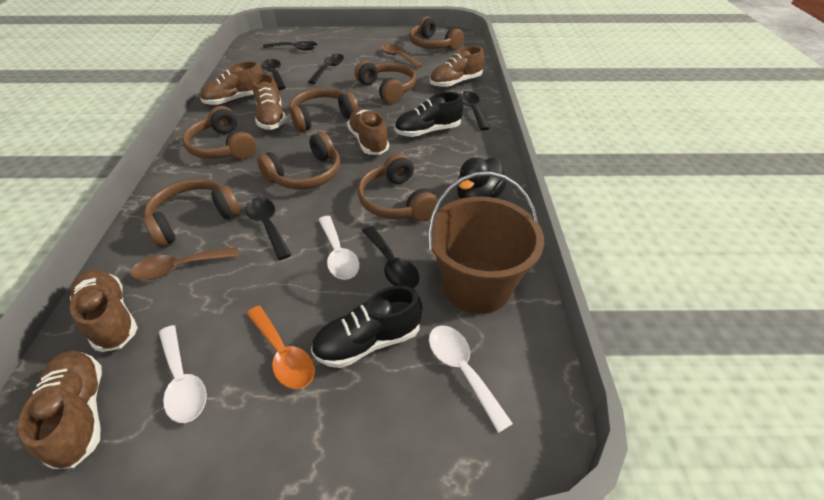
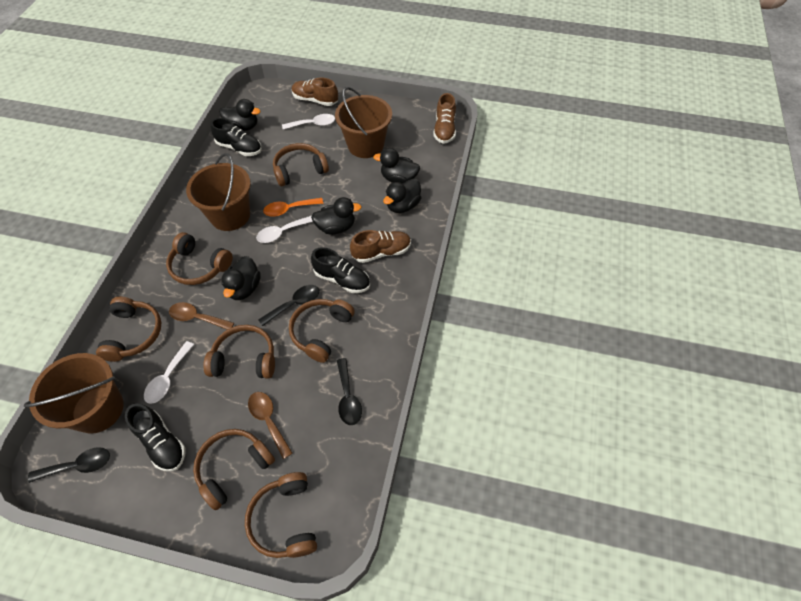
black duck: 1 -> 5
black shoe: 2 -> 3
black spoon: 6 -> 3
brown bucket: 1 -> 3
brown shoe: 6 -> 3

